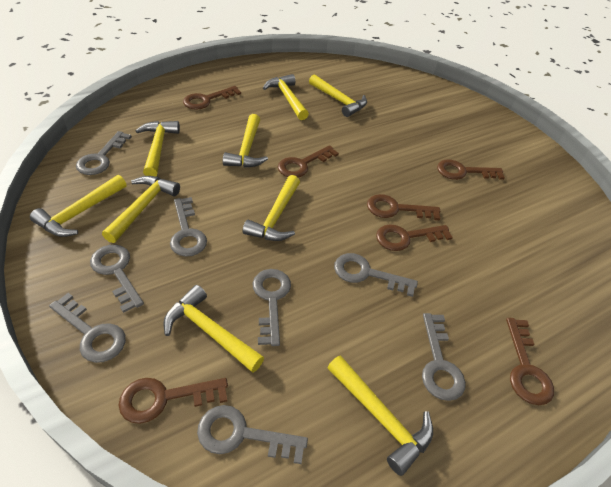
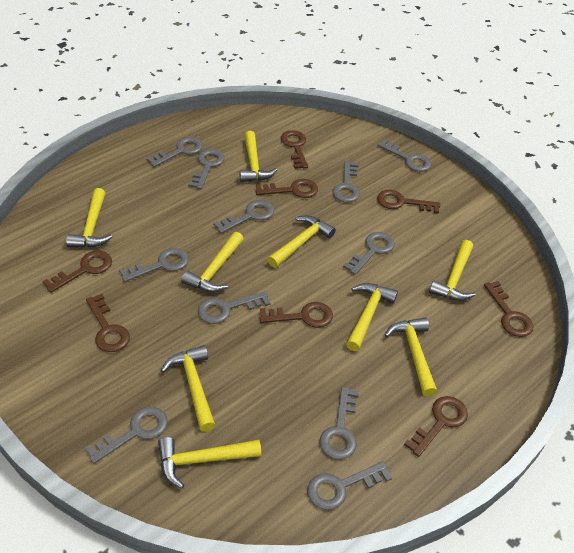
brown key: 7 -> 8
grey key: 8 -> 11

